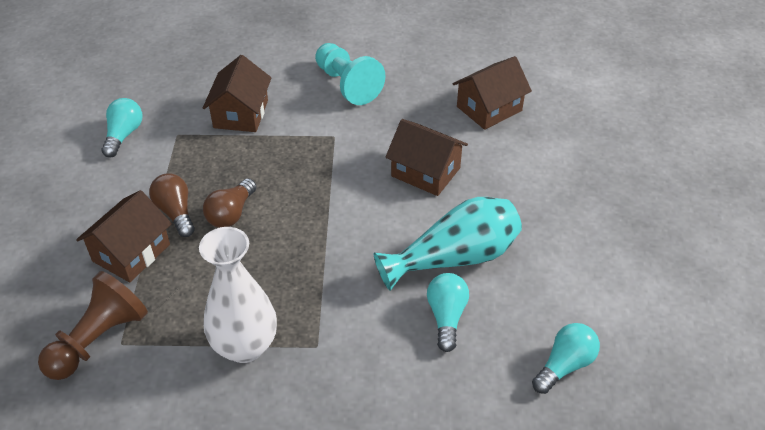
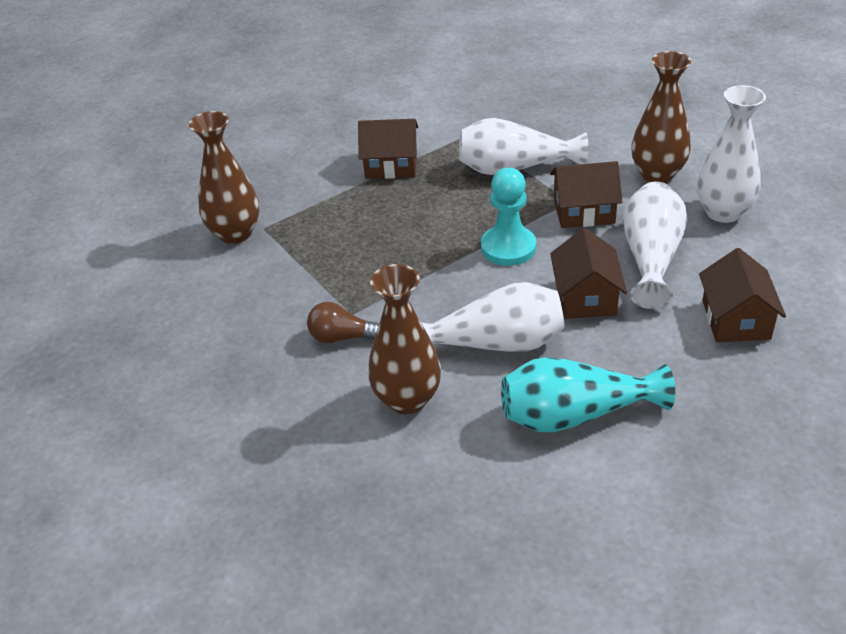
brown light bulb: 2 -> 1
brown pawn: 1 -> 0
brown vase: 0 -> 3
turquoise light bulb: 3 -> 0
white vase: 1 -> 4

